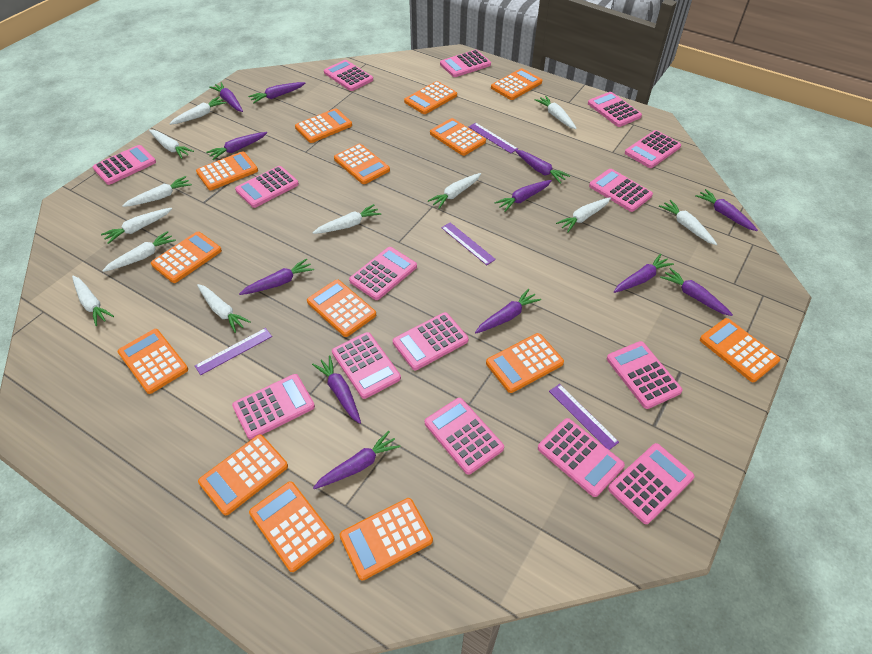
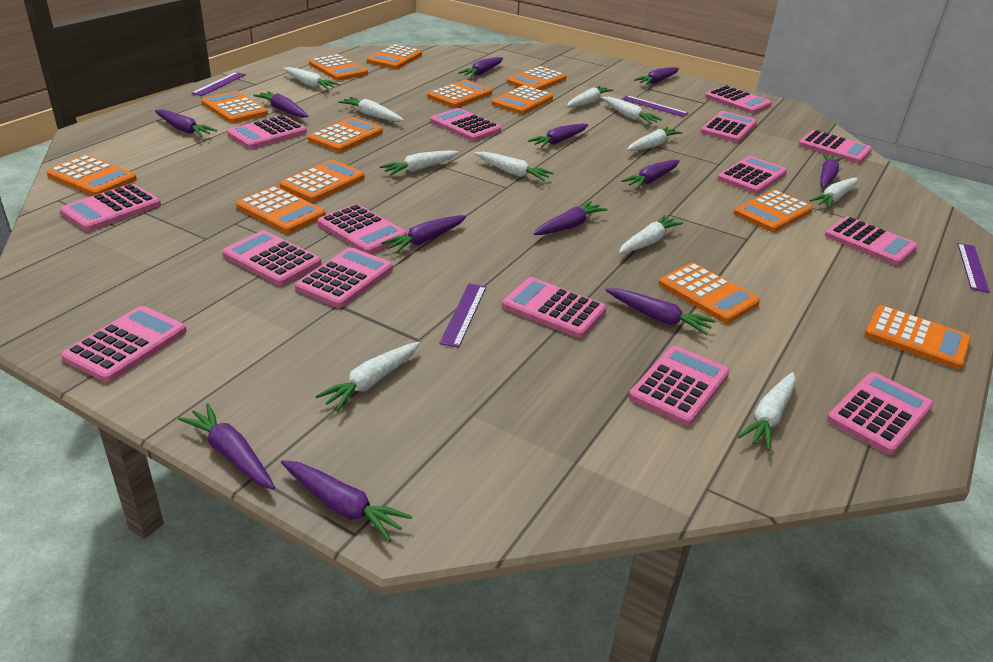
orange calculator: 14 -> 13
white carrot: 12 -> 11

